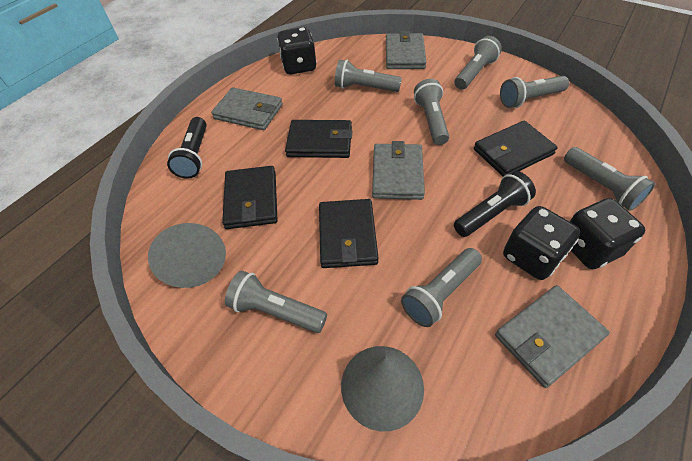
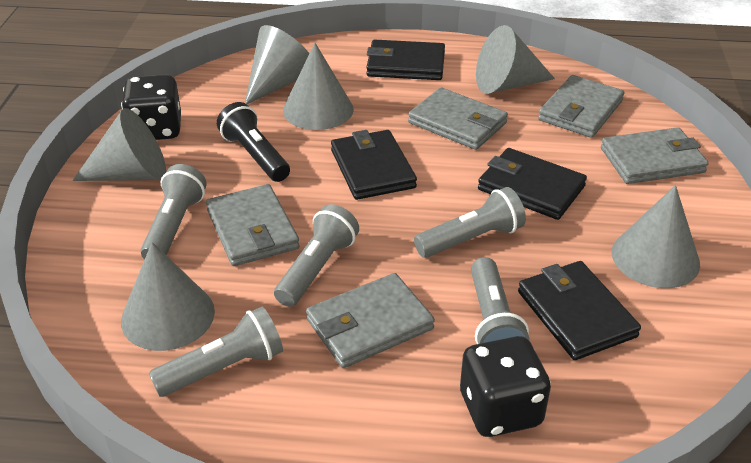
black dice: 3 -> 2
black flashlight: 2 -> 1
grey cone: 2 -> 6
grey flashlight: 7 -> 5
grey wallet: 4 -> 5

